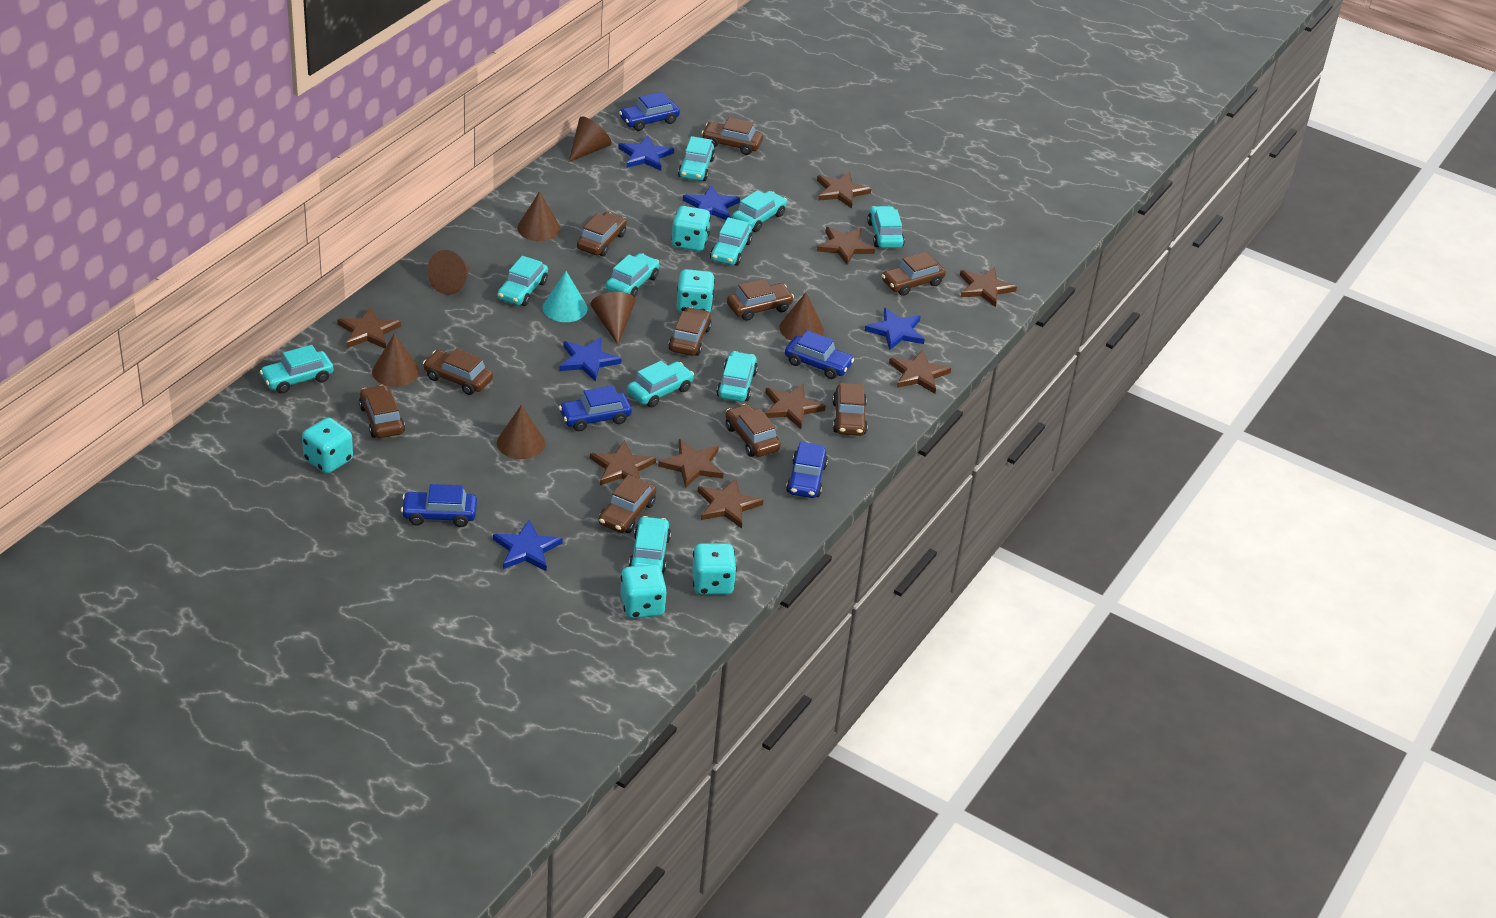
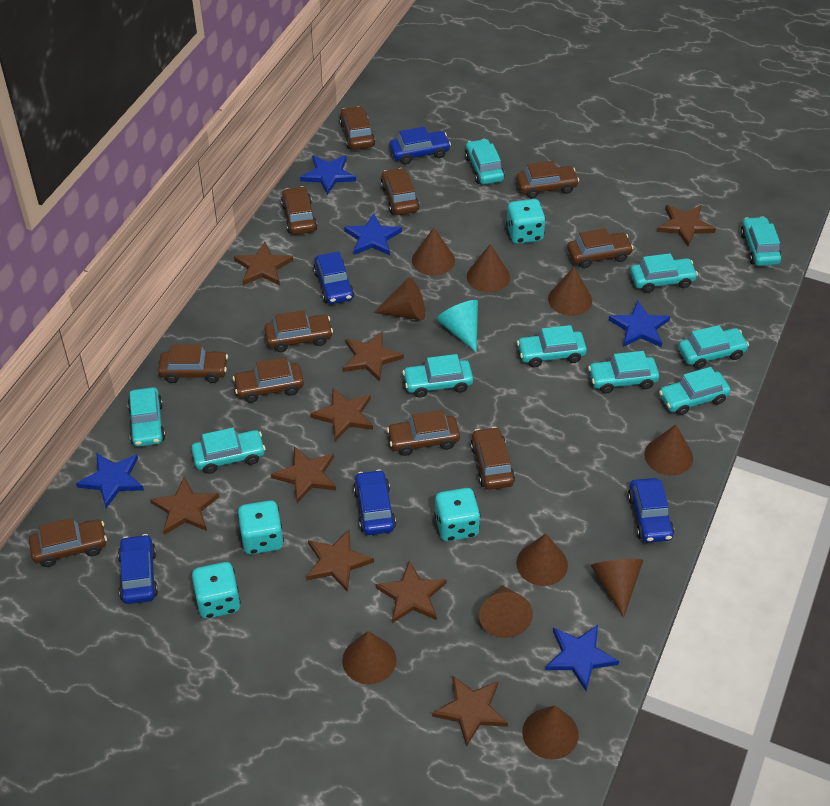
brown car: 10 -> 11
brown cone: 7 -> 10
turquoise dice: 5 -> 4

